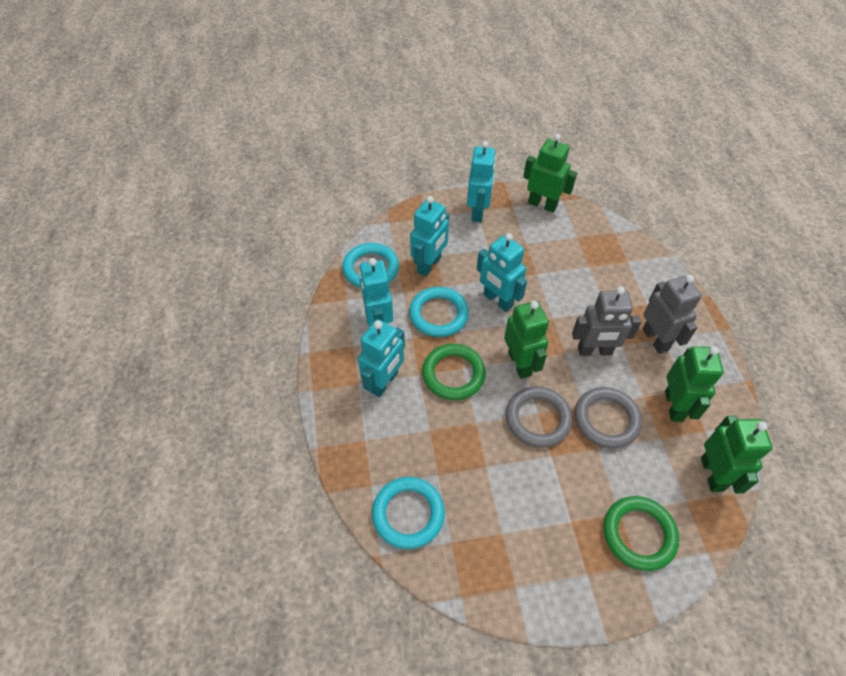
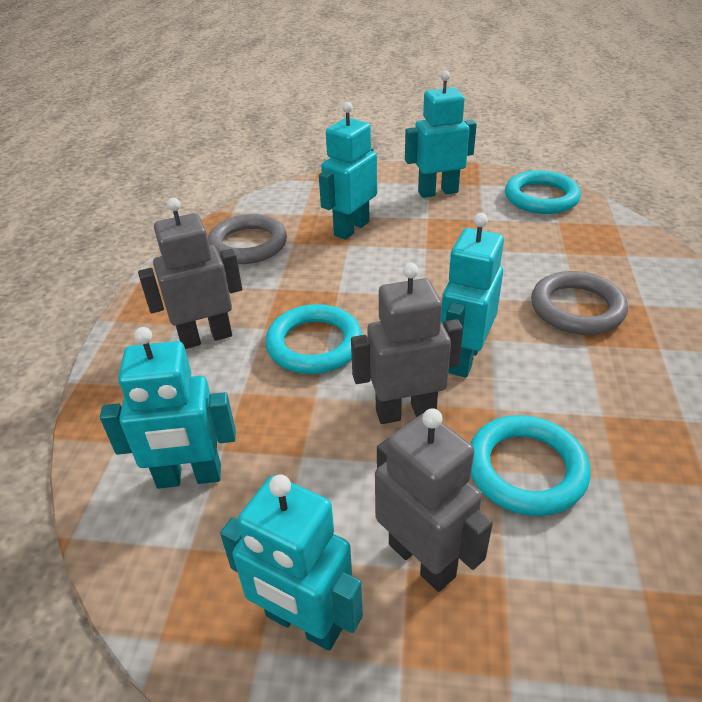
green ring: 2 -> 0
green robot: 4 -> 0
grey robot: 2 -> 3

